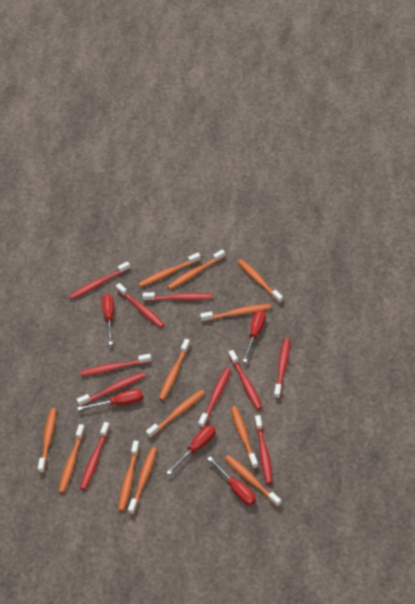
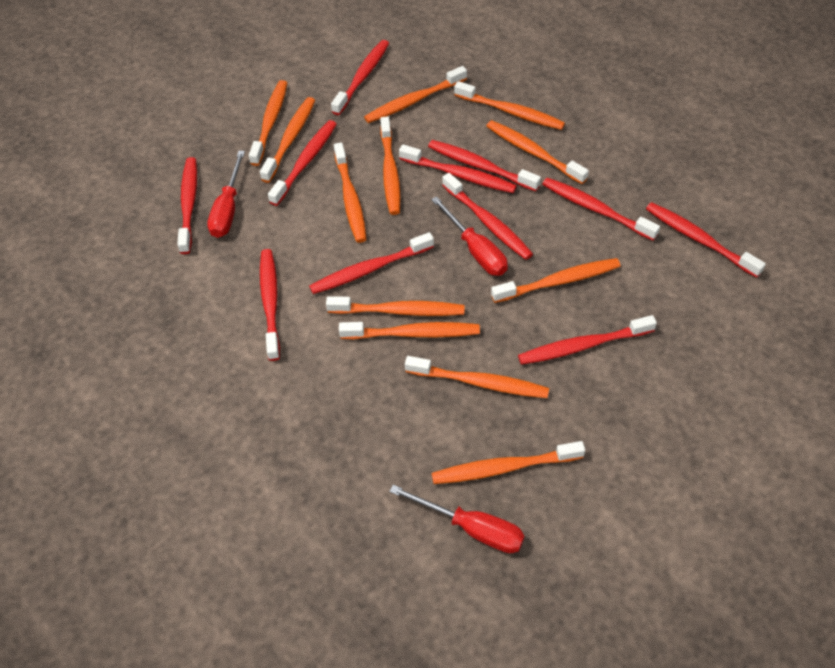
red screwdriver: 5 -> 3
red toothbrush: 10 -> 11

